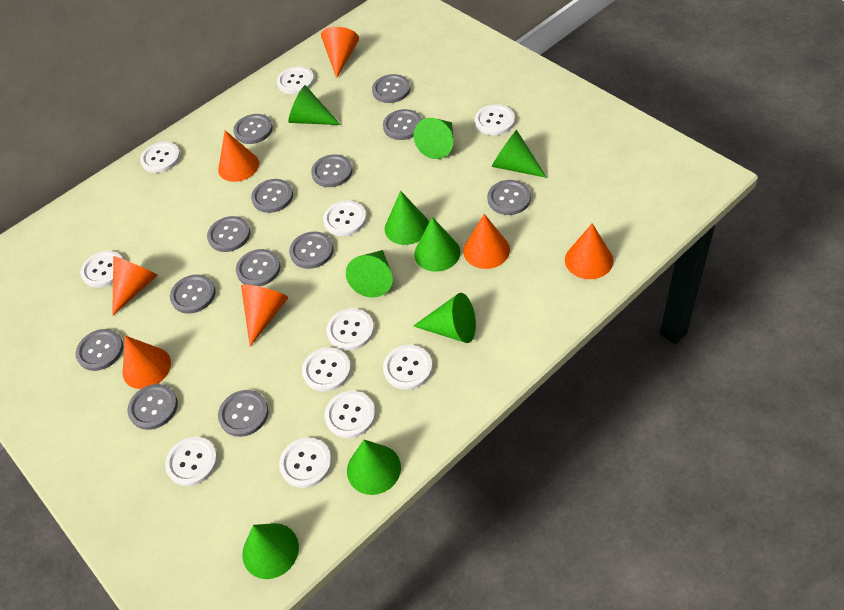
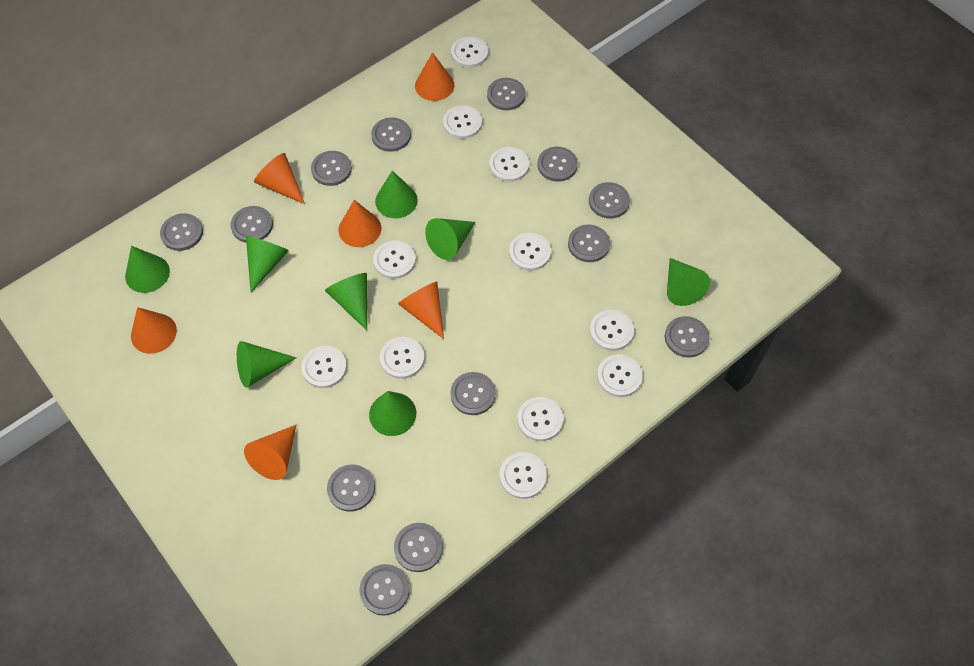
green cone: 9 -> 8
orange cone: 7 -> 6

